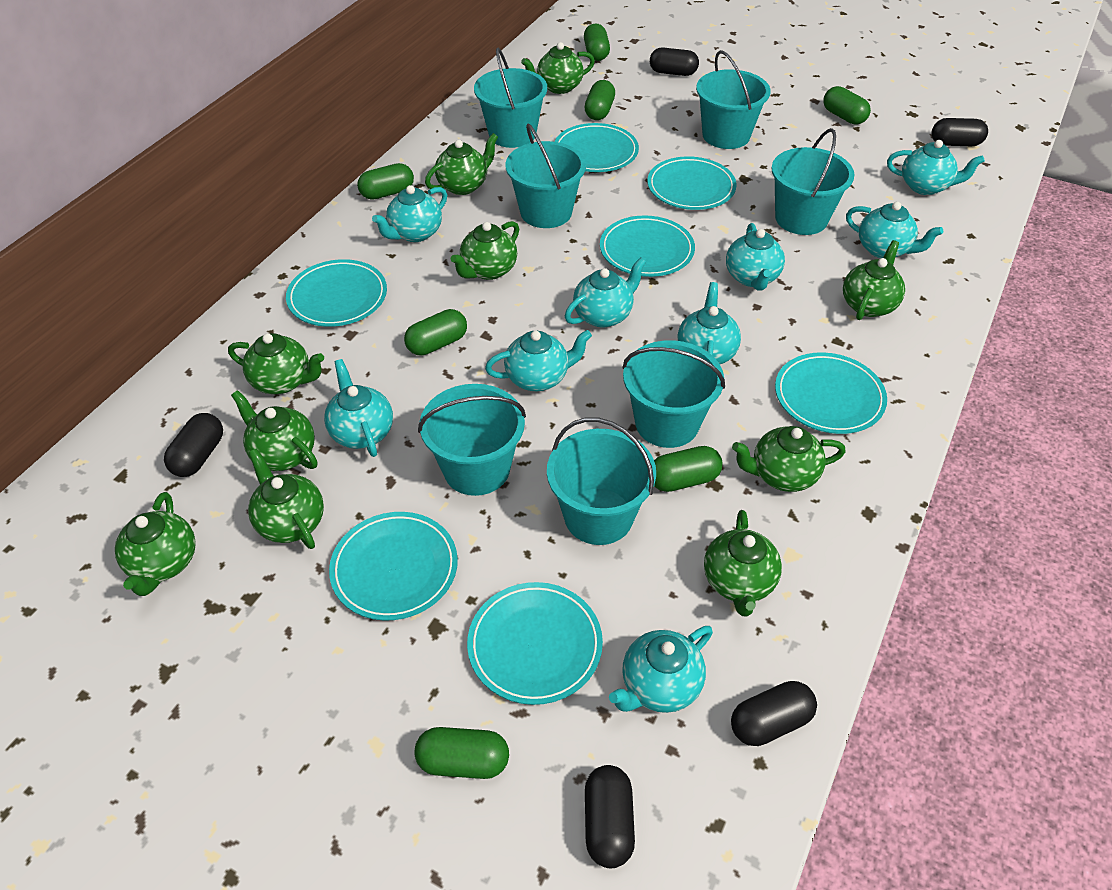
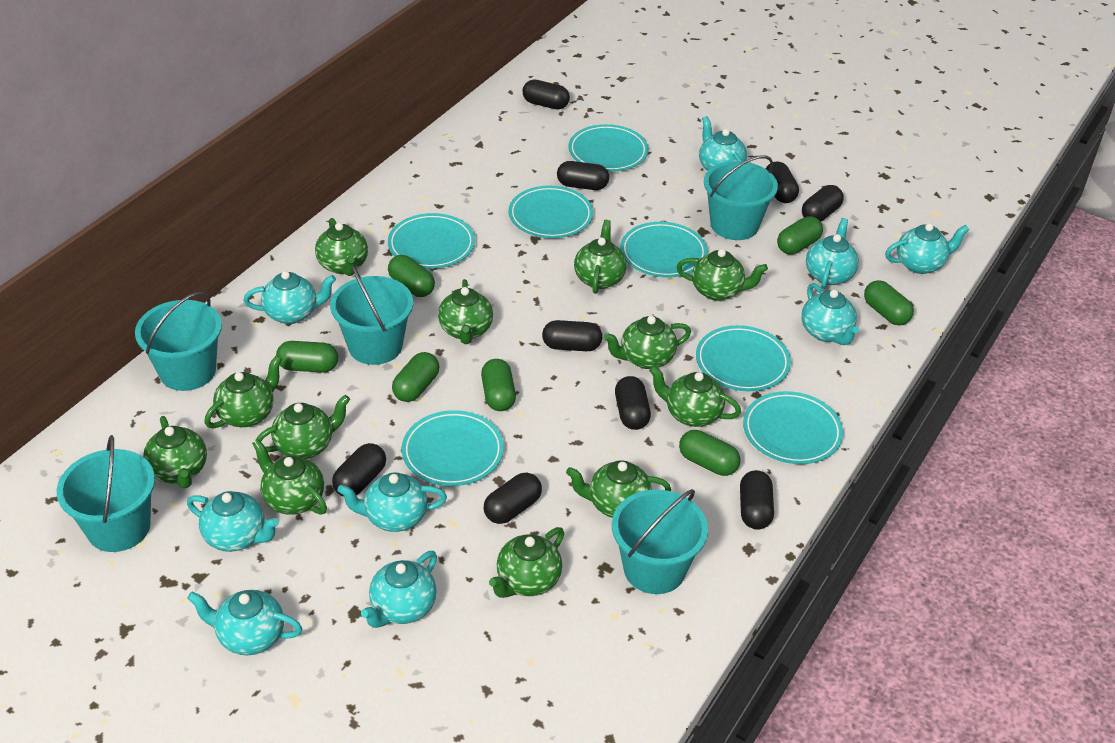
black capsule: 5 -> 9
green teapot: 10 -> 12
turquoise bucket: 7 -> 5

